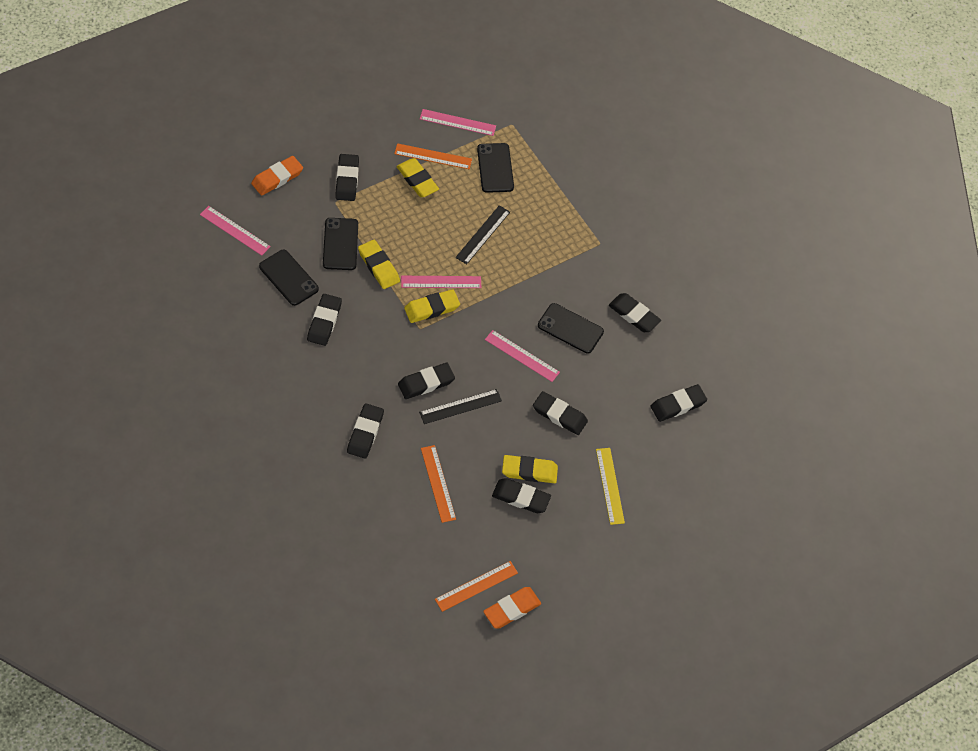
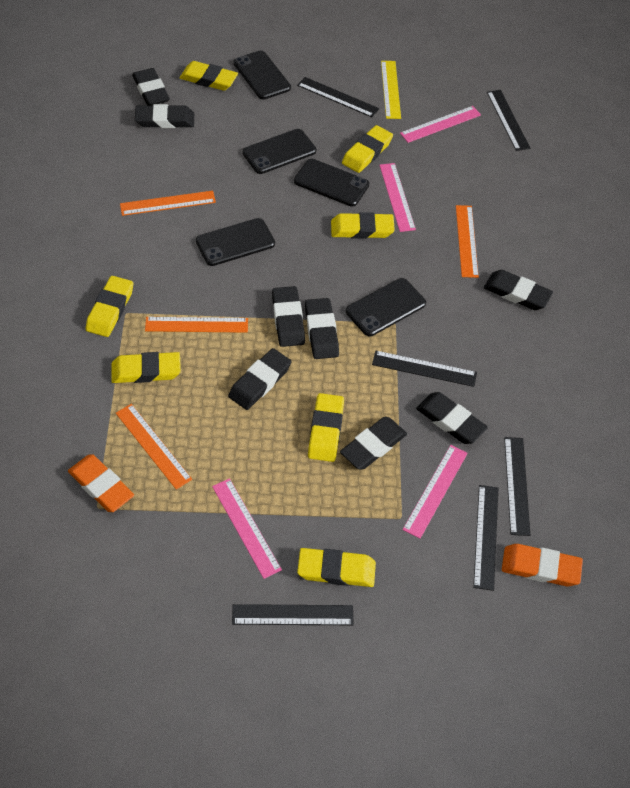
black phone: 4 -> 5
black ruler: 2 -> 6
orange ruler: 3 -> 4
yellow eraser: 4 -> 7

